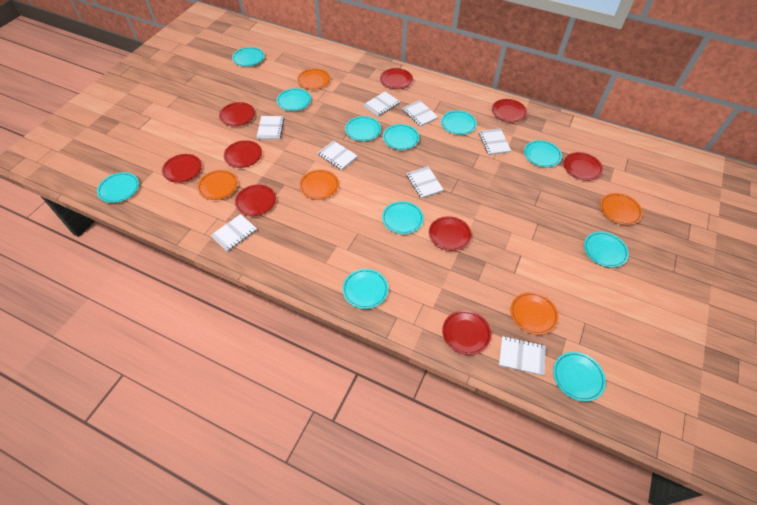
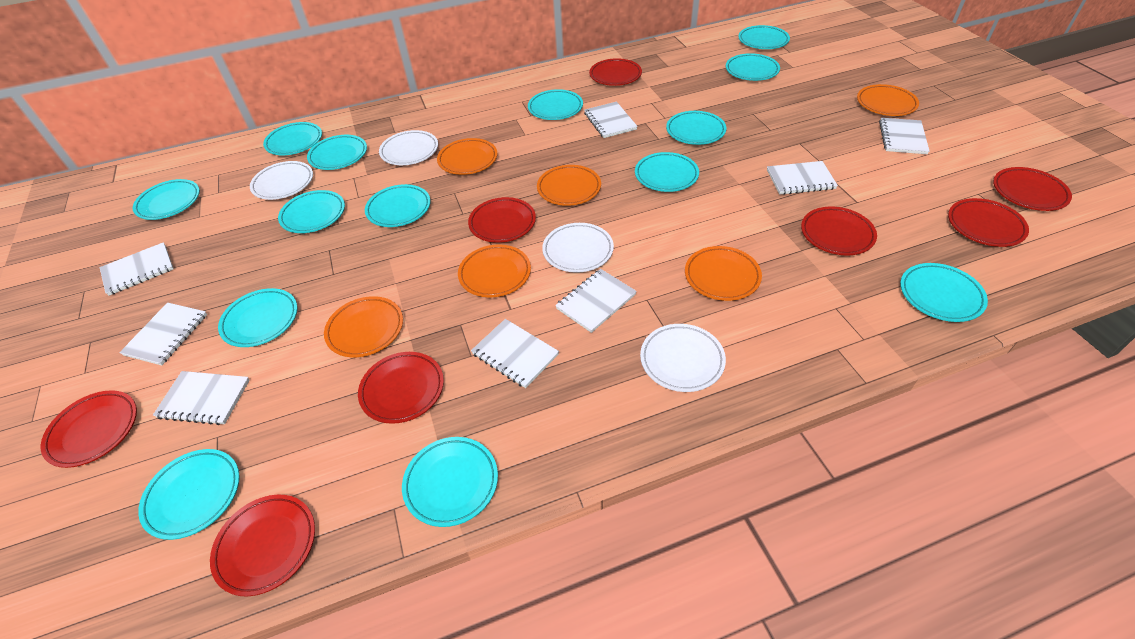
orange plate: 5 -> 6
red plate: 9 -> 8
turquoise plate: 11 -> 14
white plate: 0 -> 4

